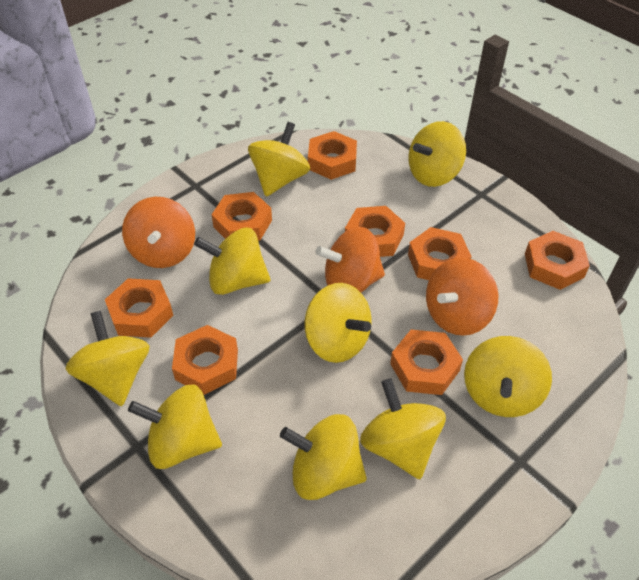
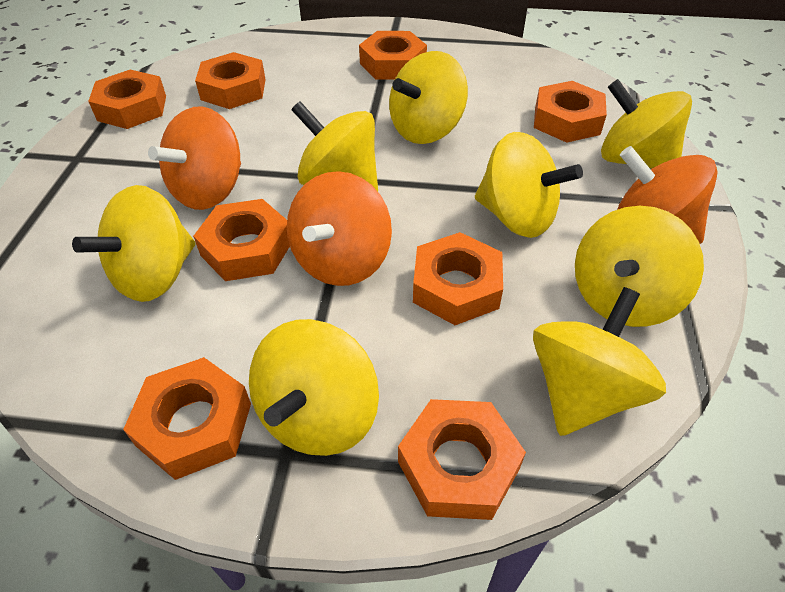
yellow spinning top: 9 -> 8

